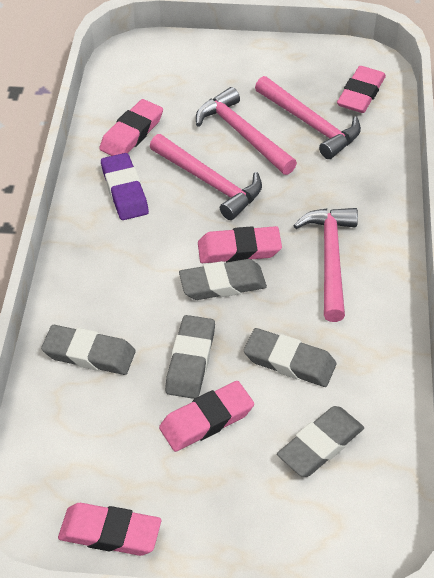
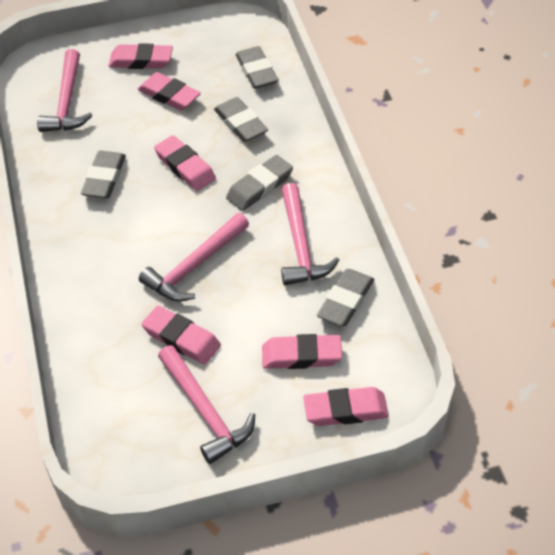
pink eraser: 5 -> 6
purple eraser: 1 -> 0

